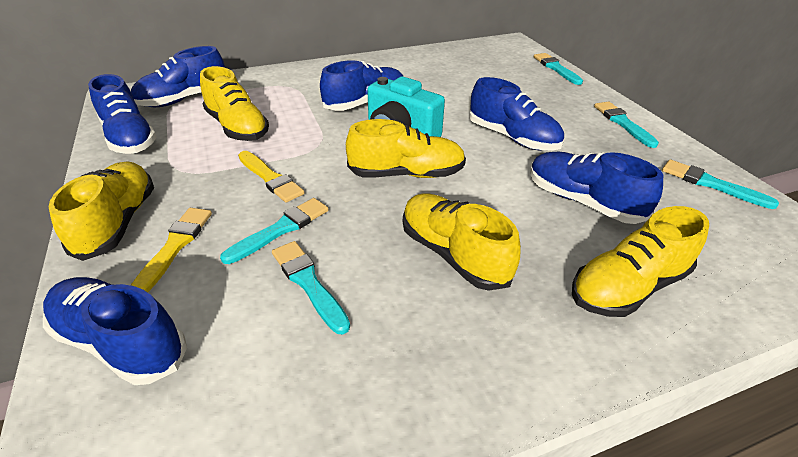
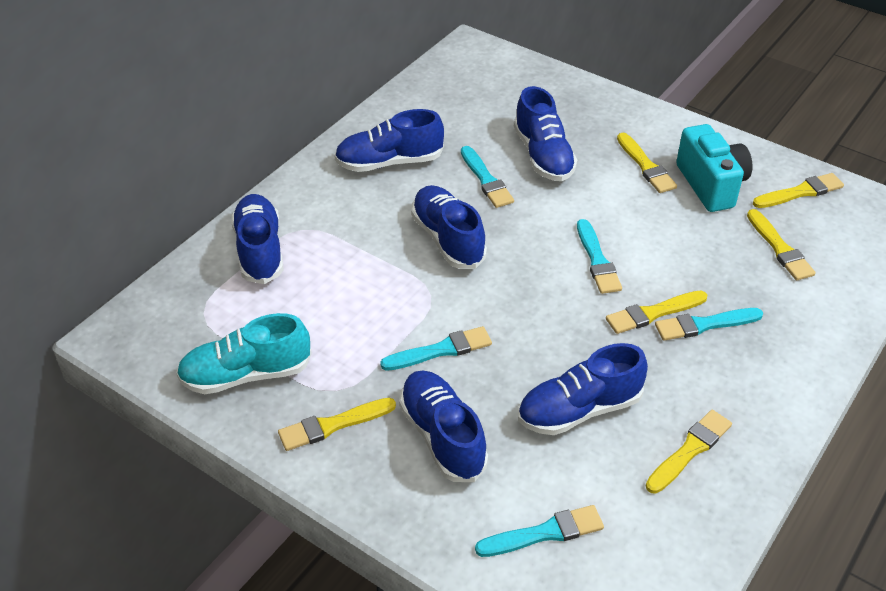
turquoise shoe: 0 -> 1
yellow brush: 2 -> 6
yellow shoe: 5 -> 0

